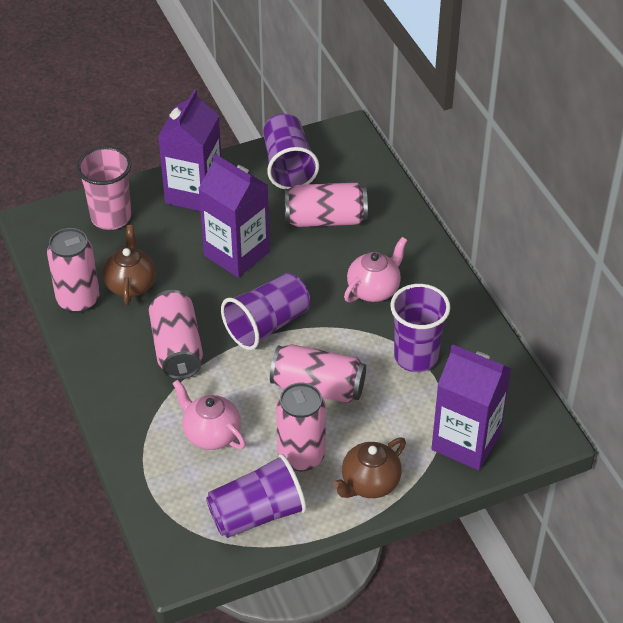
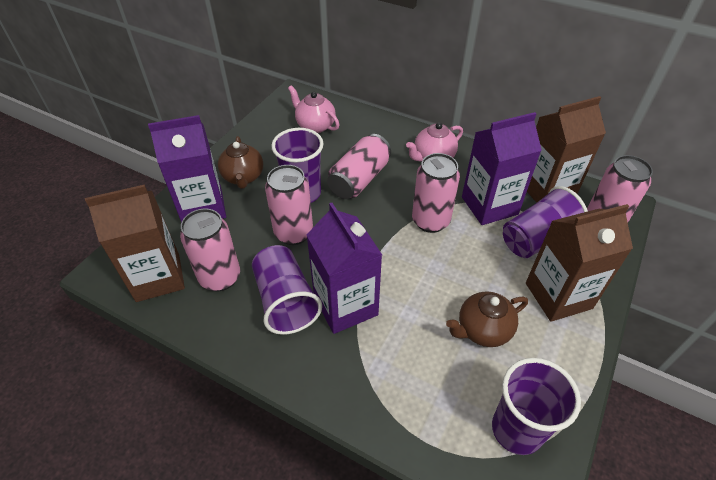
brown carton: 0 -> 3
pink cup: 1 -> 0

